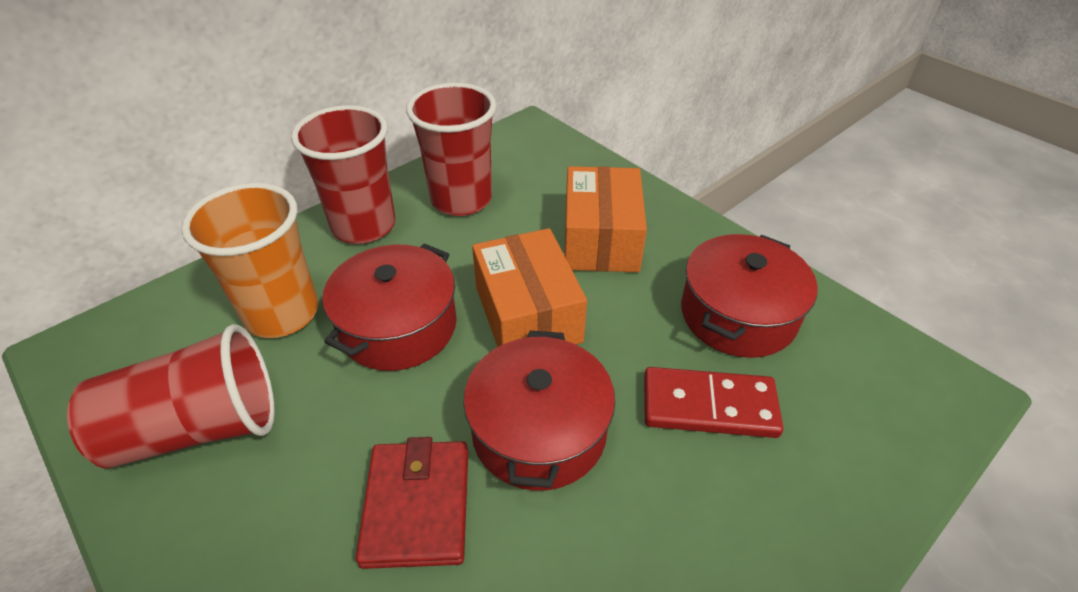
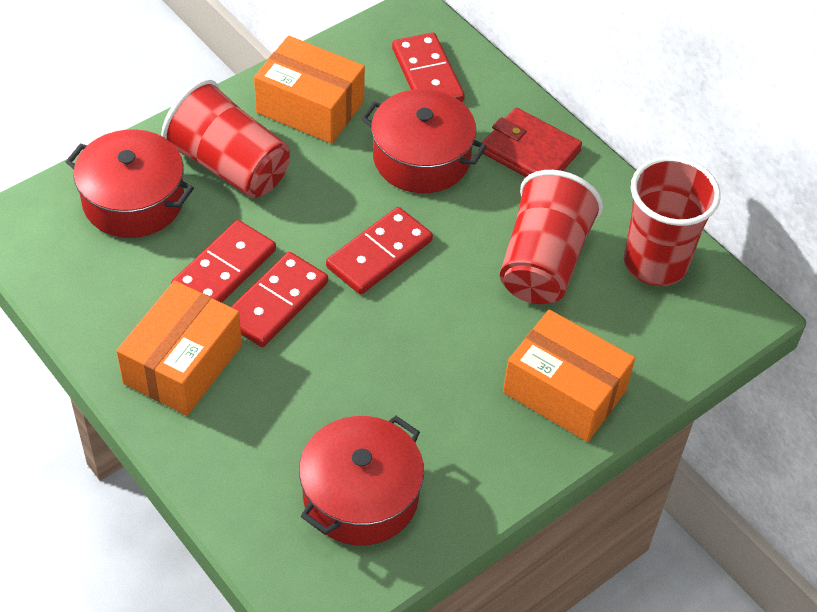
orange box: 2 -> 3
orange cup: 1 -> 0
red domino: 1 -> 4

